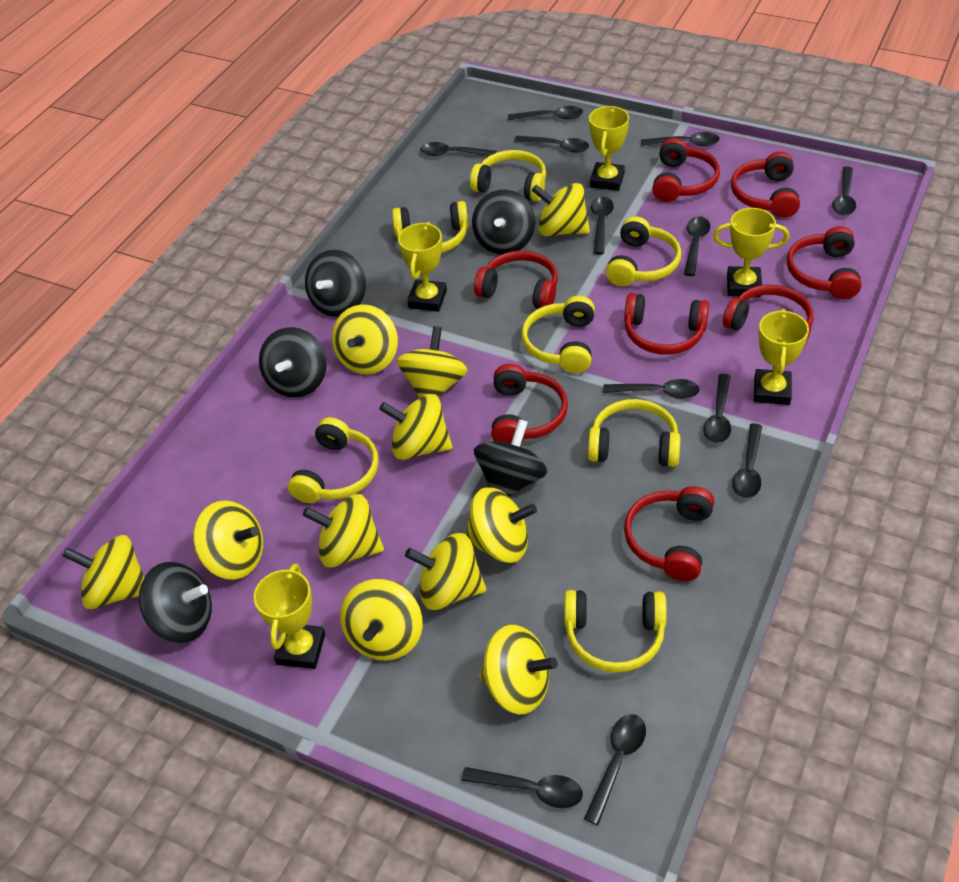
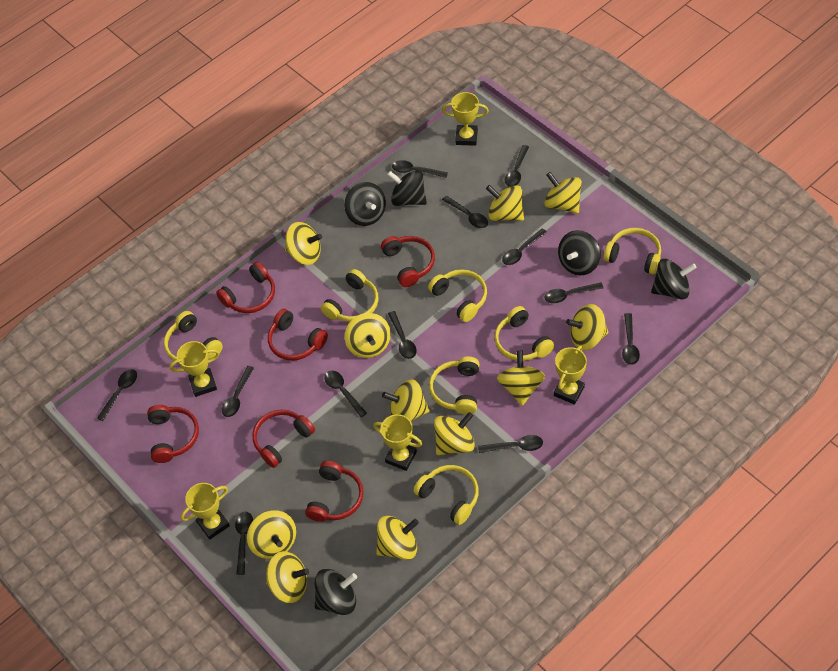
red headphones: 8 -> 6

